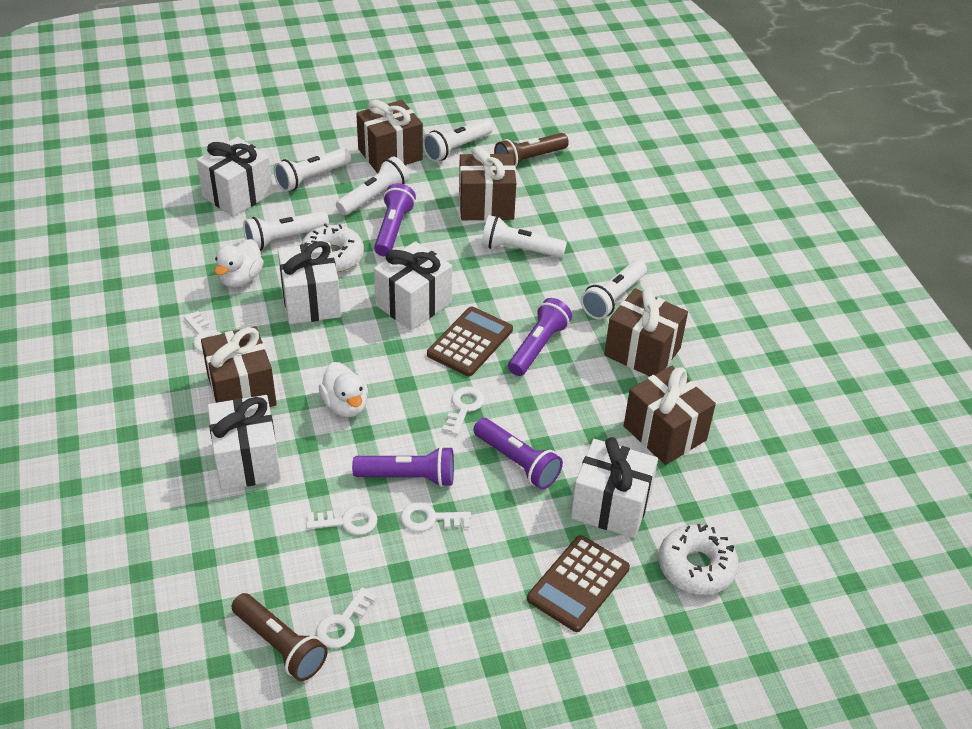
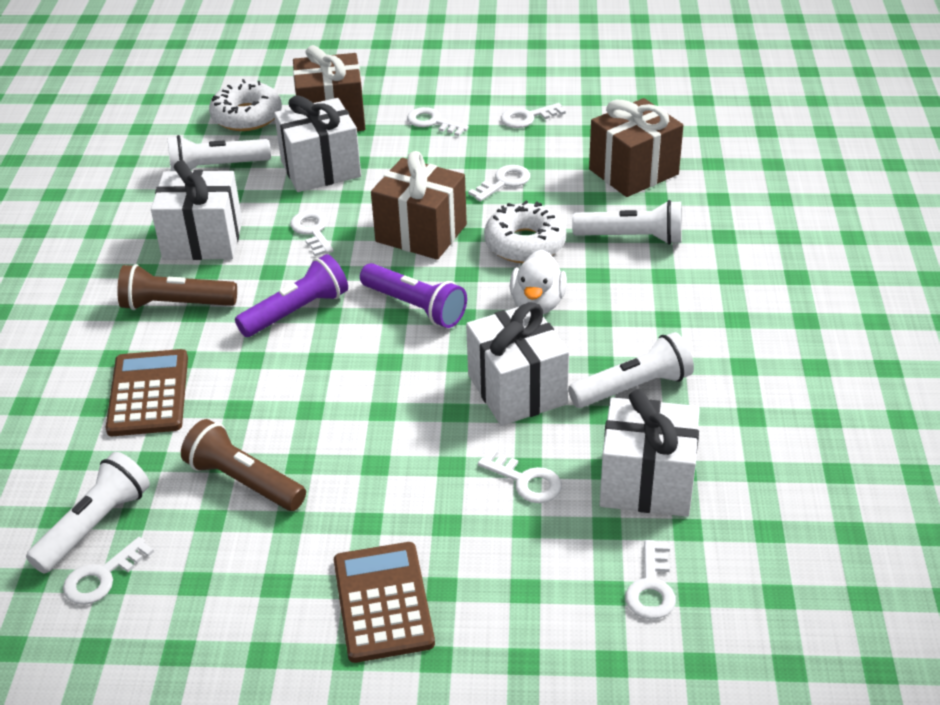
brown gift: 5 -> 3
purple flashlight: 4 -> 2
white duck: 2 -> 1
white flashlight: 6 -> 4
white gift: 5 -> 4
white key: 5 -> 7

